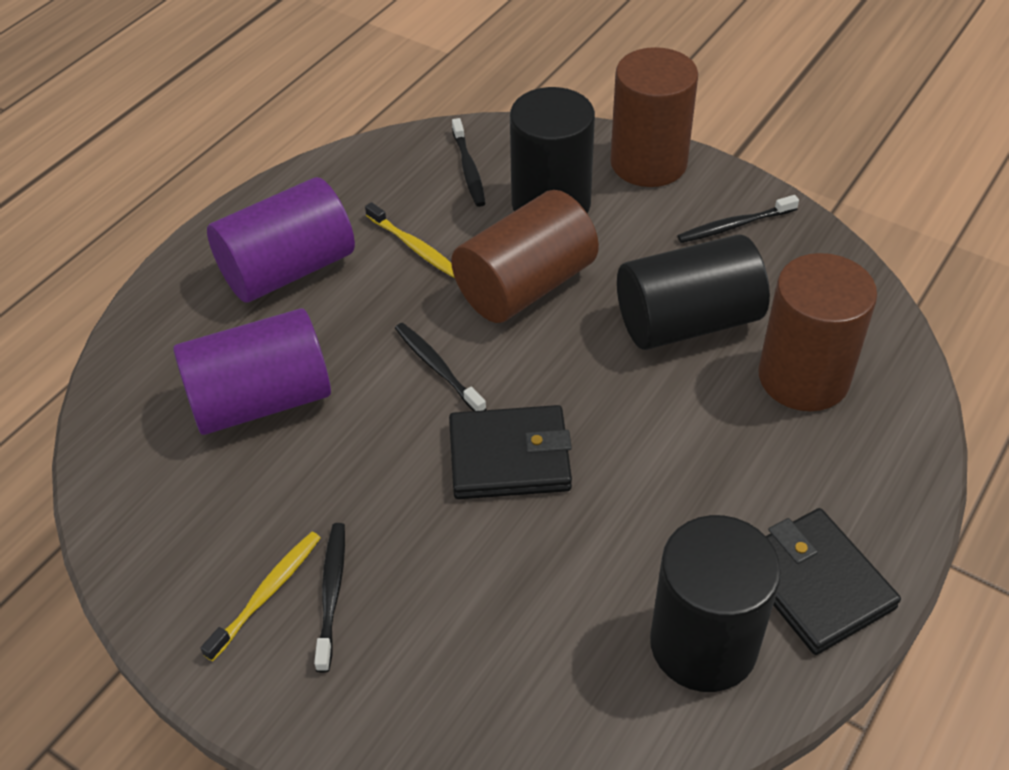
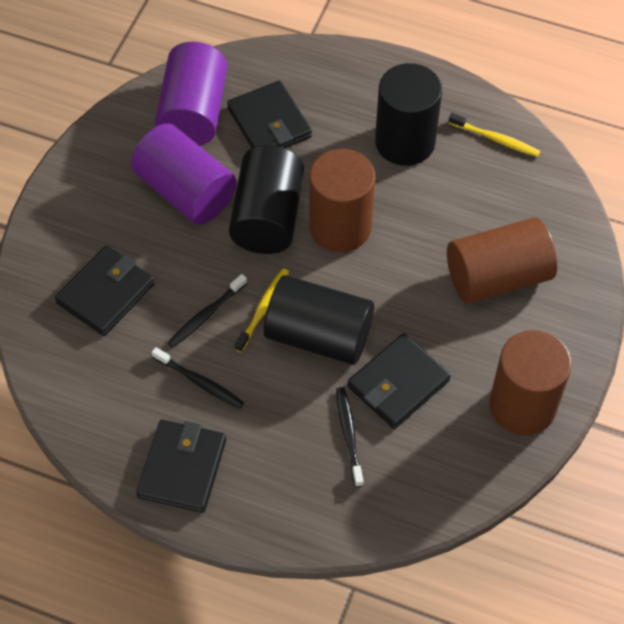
black toothbrush: 4 -> 3
black wallet: 2 -> 4

